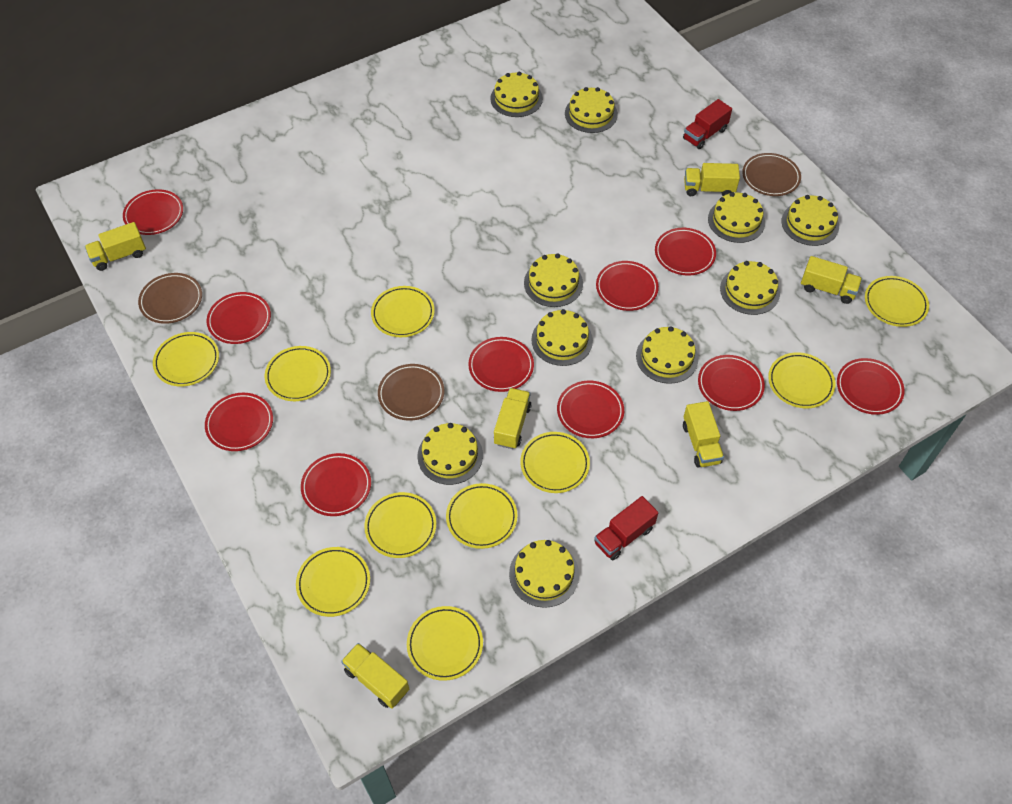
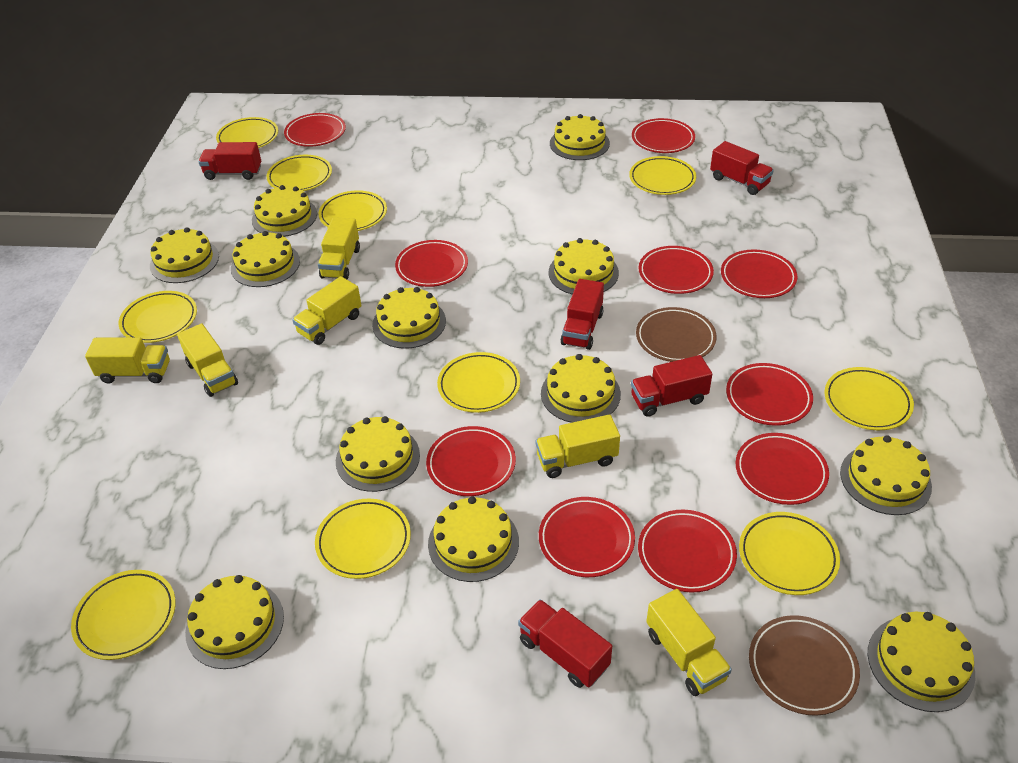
brown plate: 3 -> 2
red truck: 2 -> 5
yellow cake: 10 -> 12

